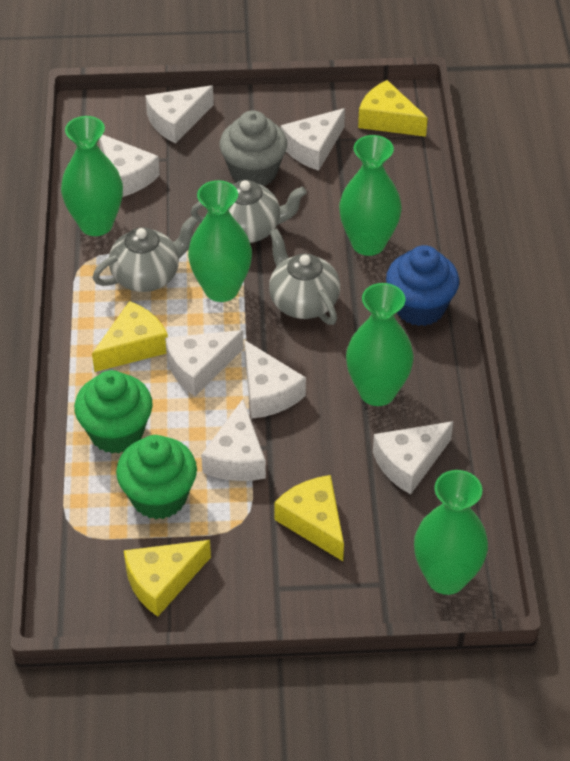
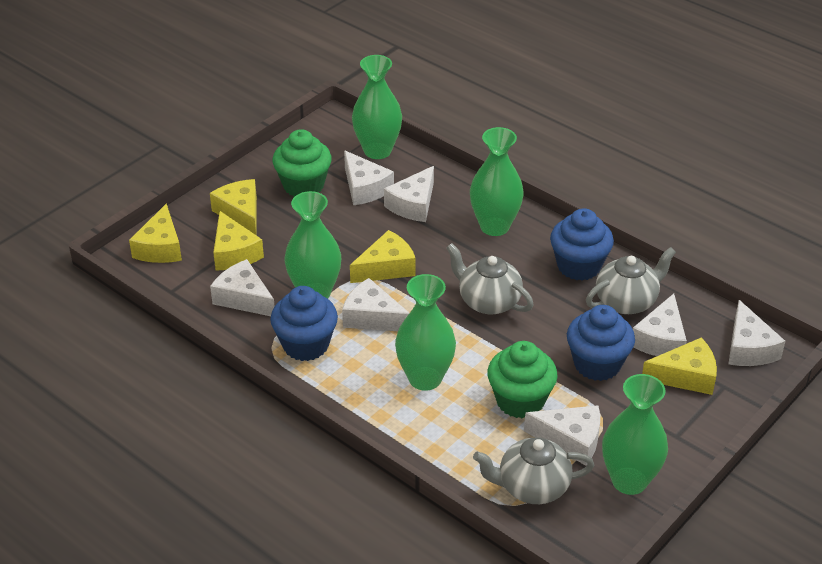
blue cupcake: 1 -> 3
grey cupcake: 1 -> 0
yellow cheese: 4 -> 5

